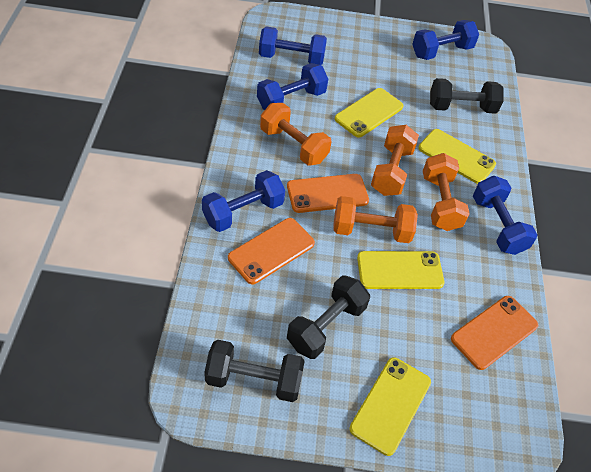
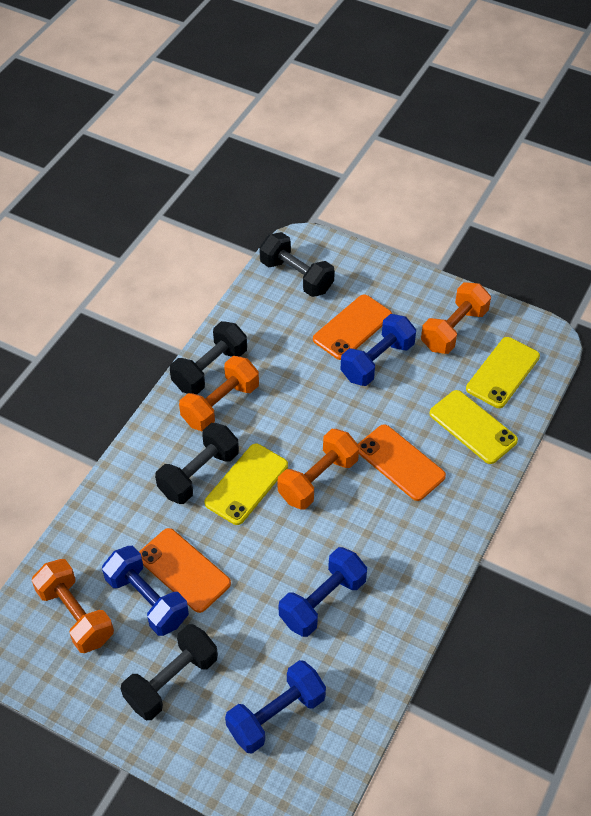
black dumbbell: 3 -> 4
blue dumbbell: 5 -> 4
yellow phone: 4 -> 3

